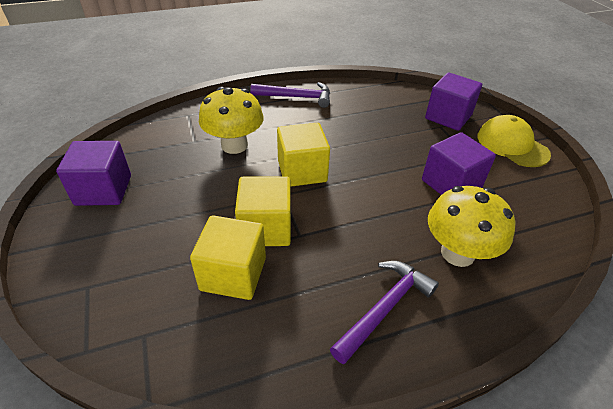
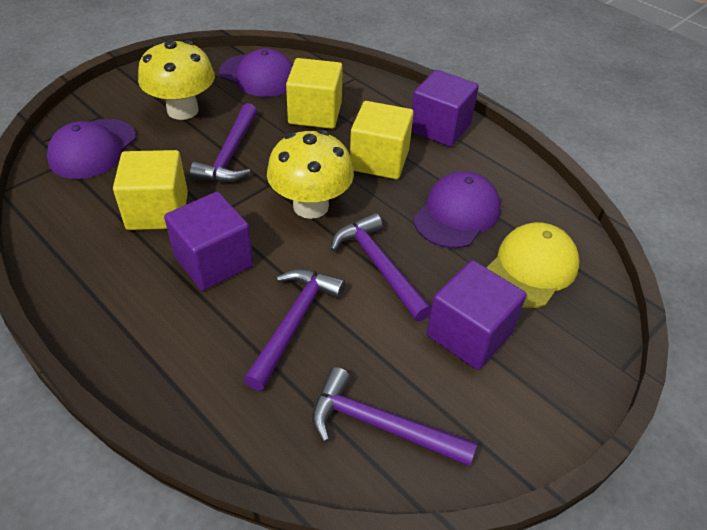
purple cap: 0 -> 3
purple hammer: 2 -> 4

